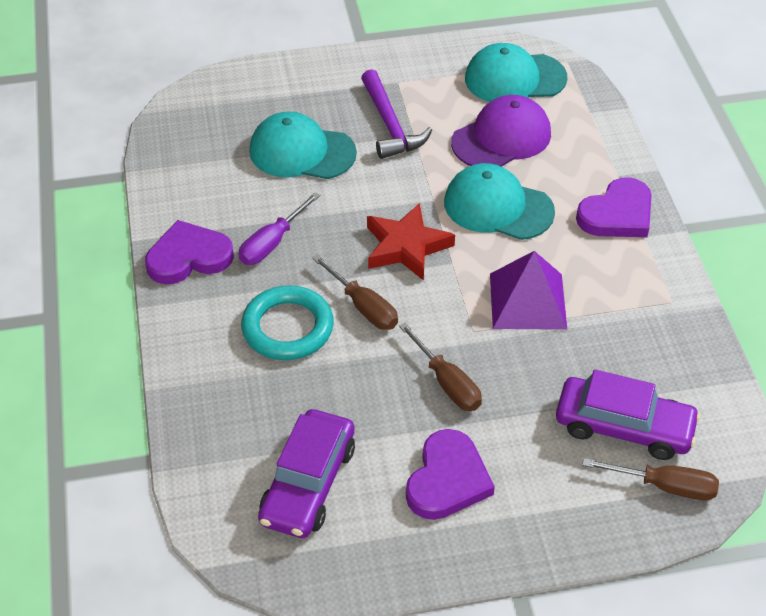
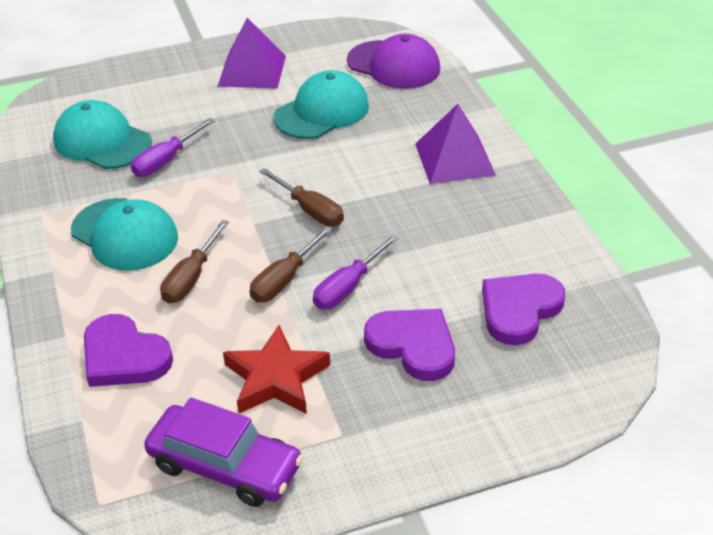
purple car: 2 -> 1
purple hammer: 1 -> 0
purple pyramid: 1 -> 2
purple screwdriver: 1 -> 2
turquoise ring: 1 -> 0

